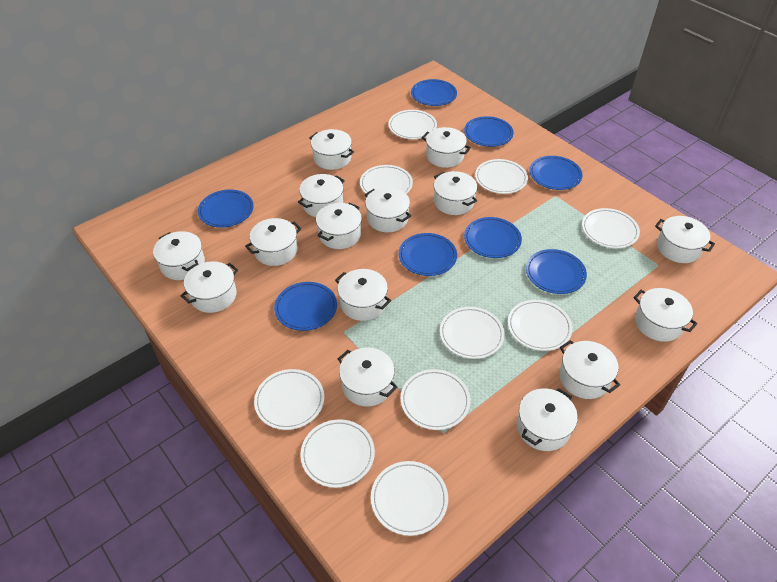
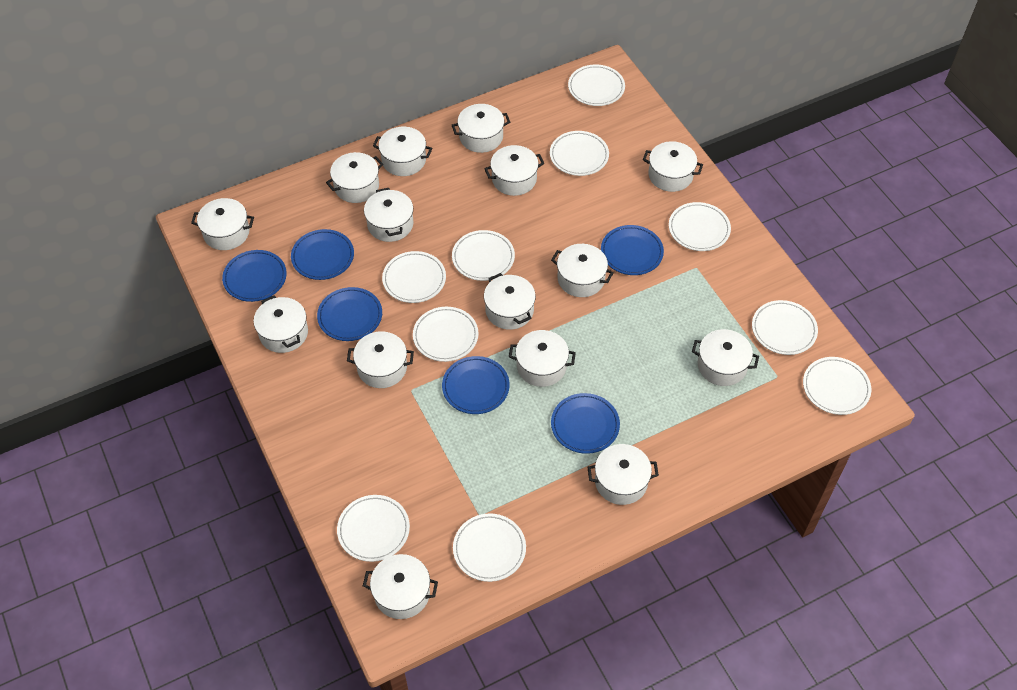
blue plate: 8 -> 6

